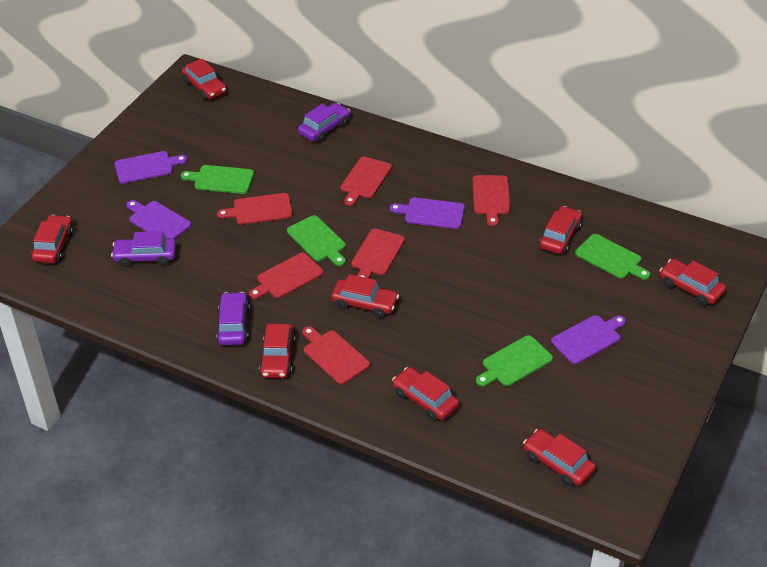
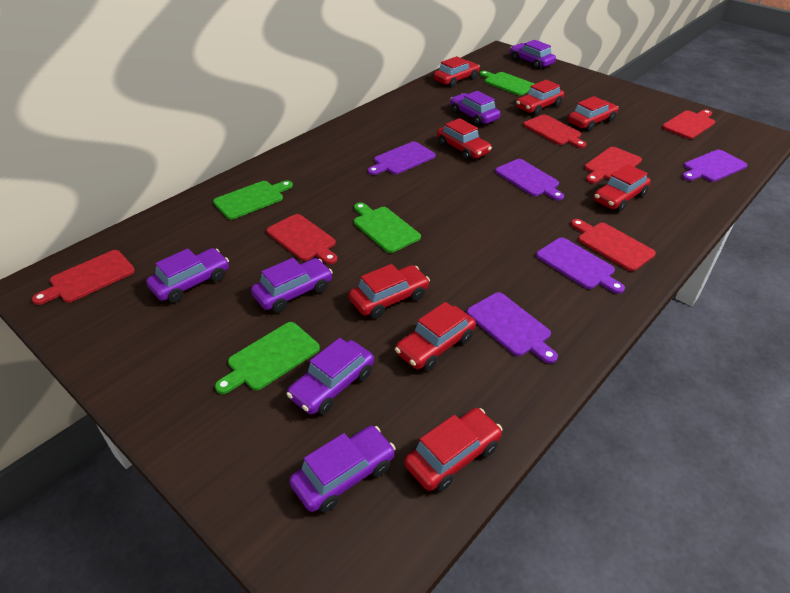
purple car: 3 -> 6
purple cutting board: 4 -> 5

